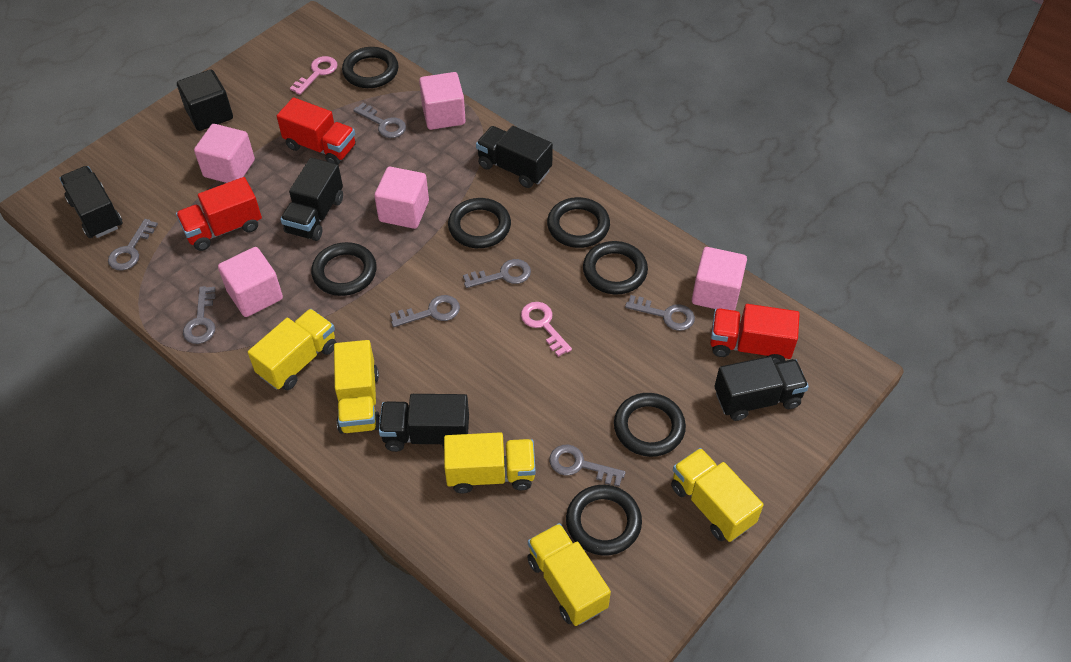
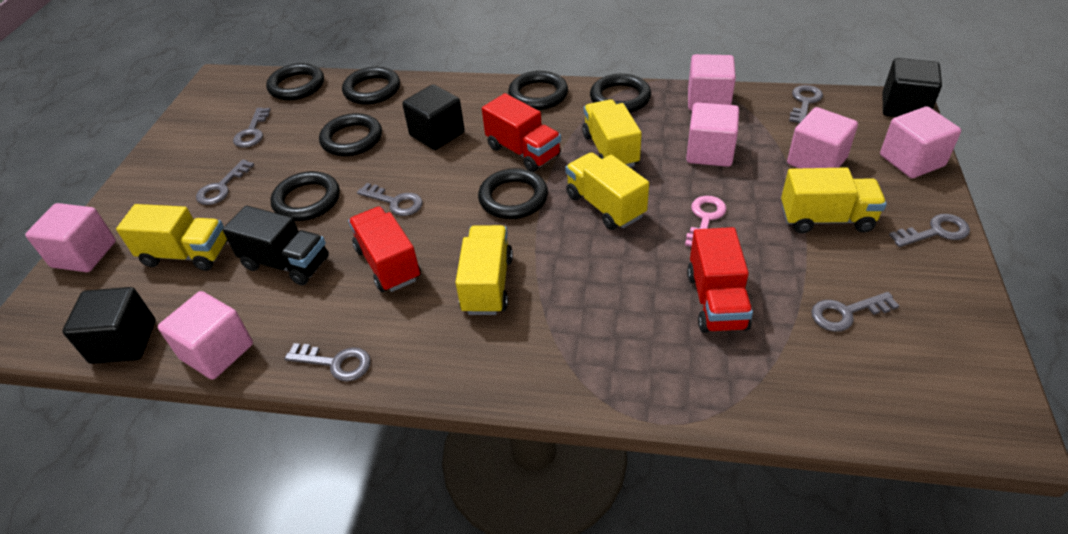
black cube: 1 -> 3
black truck: 5 -> 1
pink cube: 5 -> 6
pink key: 2 -> 1

